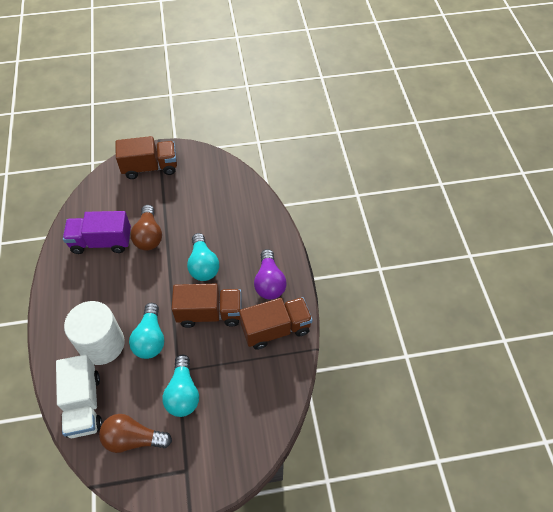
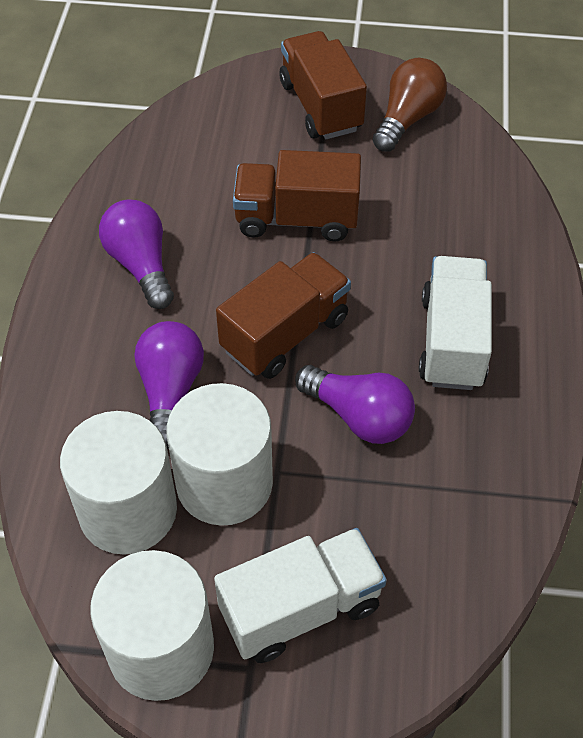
brown light bulb: 2 -> 1
purple light bulb: 1 -> 3
purple truck: 1 -> 0
turquoise light bulb: 3 -> 0
white cylinder: 1 -> 3
white truck: 1 -> 2

